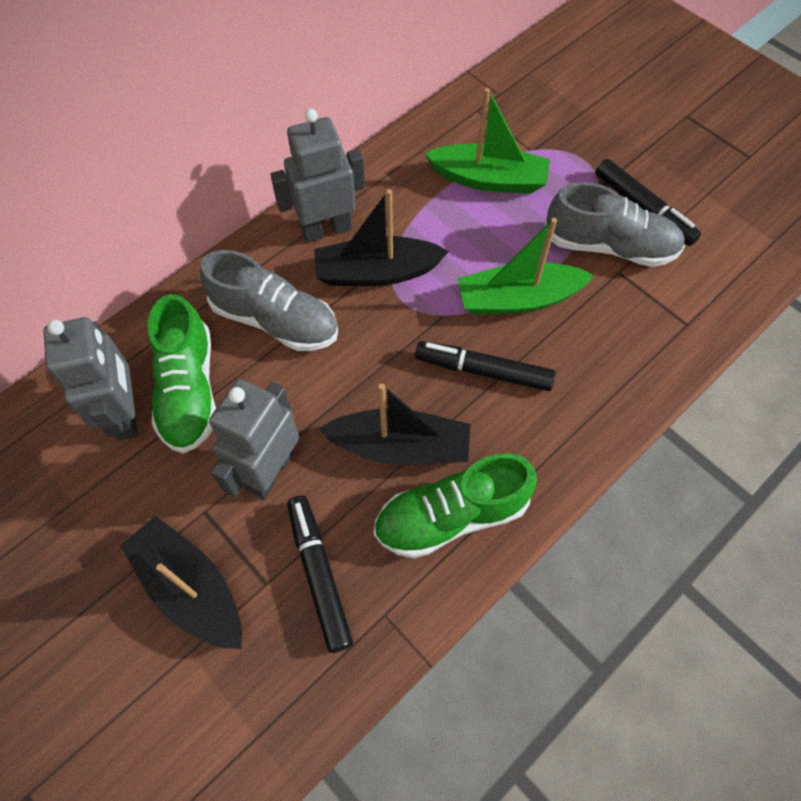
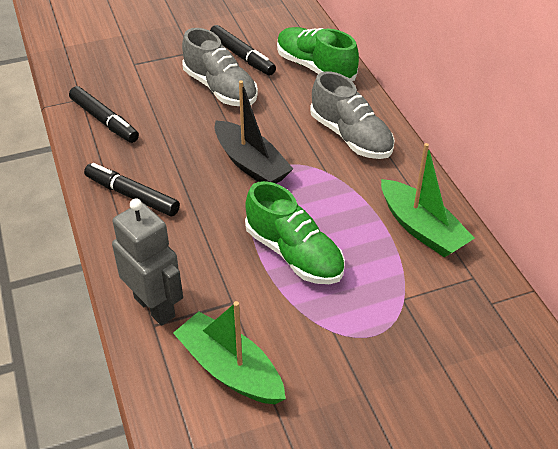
black boat: 3 -> 1
grey robot: 3 -> 1

